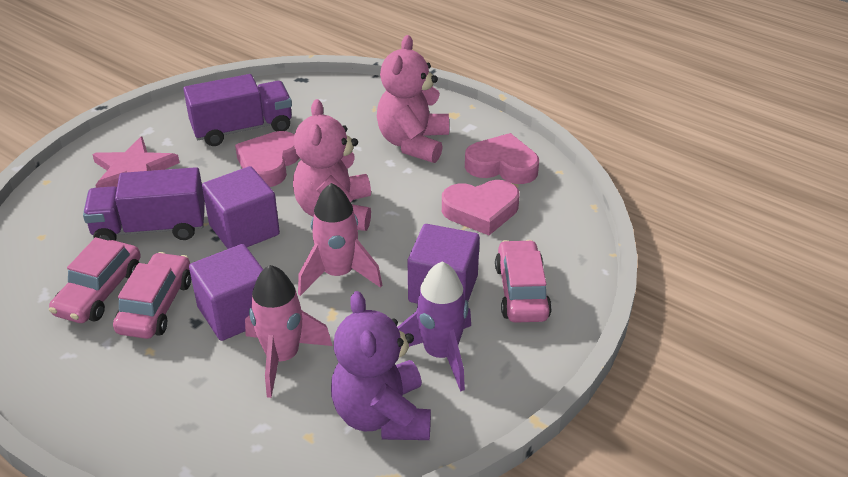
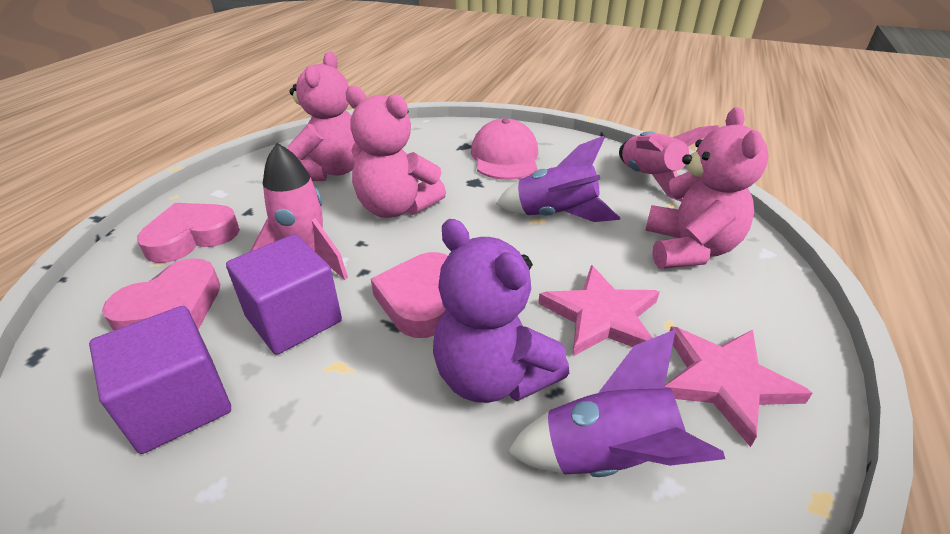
pink cap: 0 -> 1
pink car: 3 -> 0
pink star: 1 -> 2
pink teddy bear: 2 -> 3
purple cube: 3 -> 2
purple rocket: 1 -> 2
purple truck: 2 -> 0

